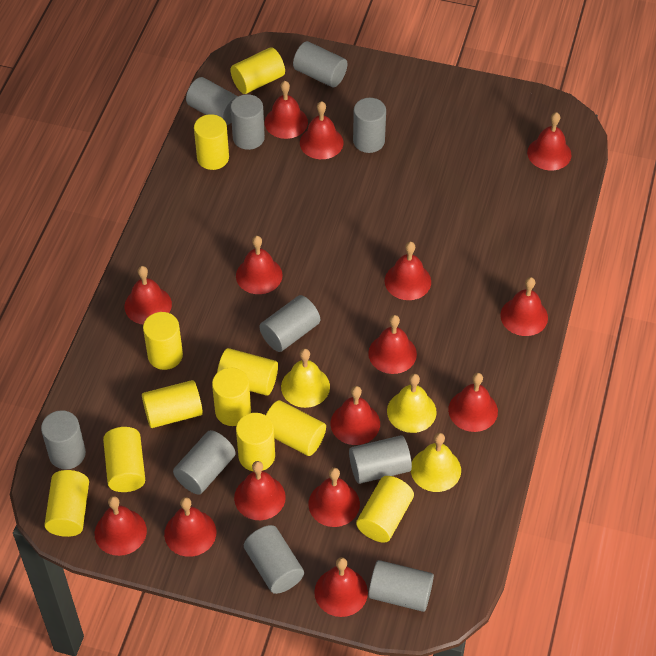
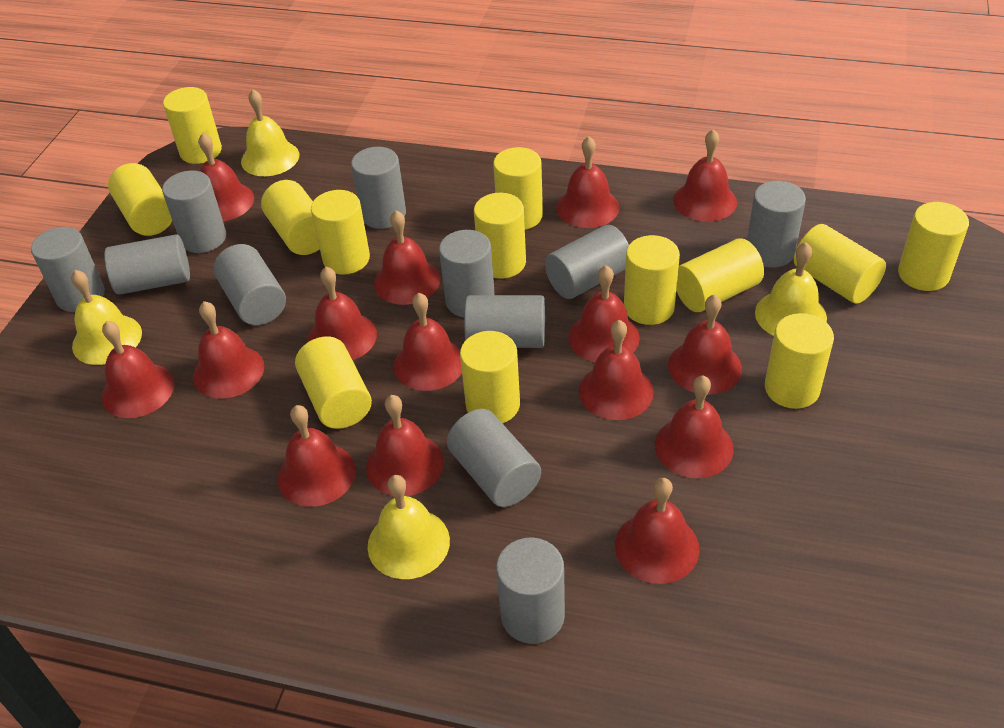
grey cylinder: 10 -> 11
yellow bell: 3 -> 4
yellow cylinder: 11 -> 13

